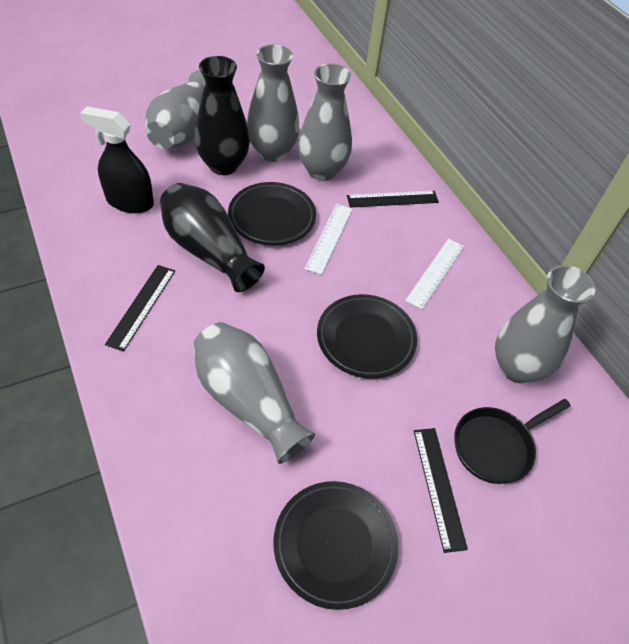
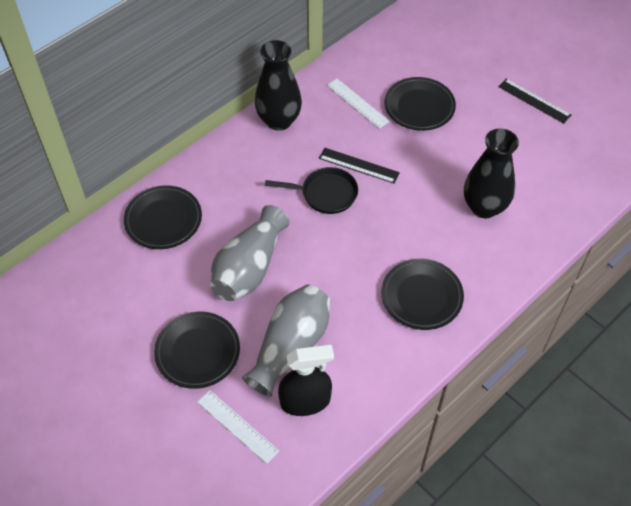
black plate: 3 -> 4
black ruler: 3 -> 2
grey vase: 5 -> 2

